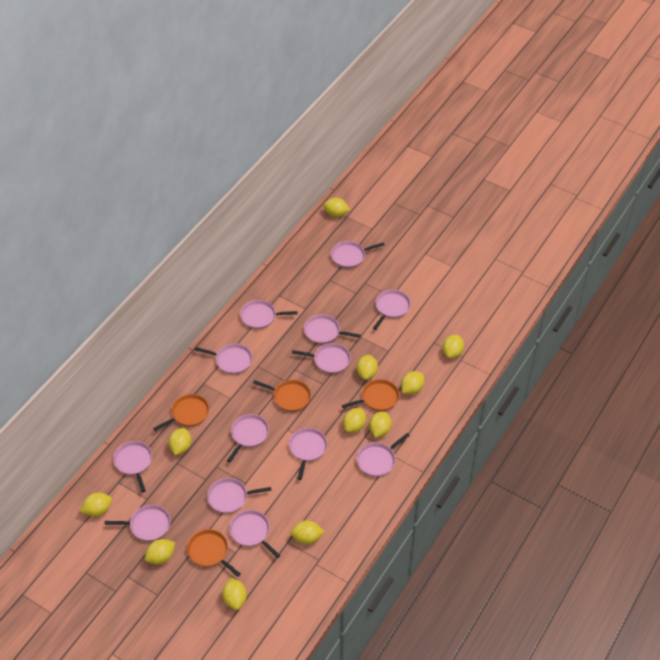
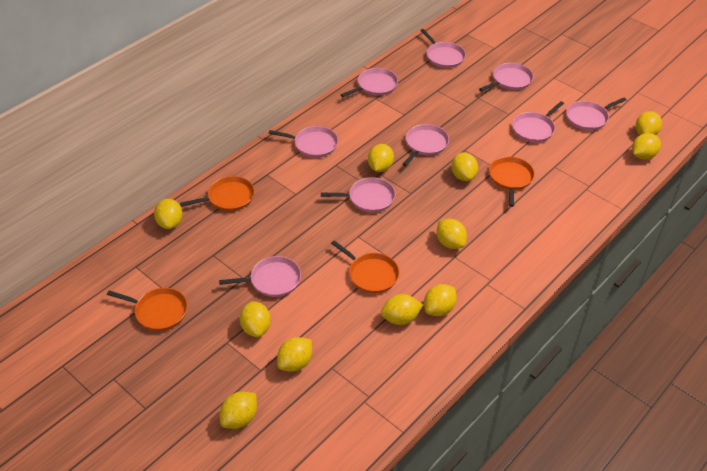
pink pan: 13 -> 9

